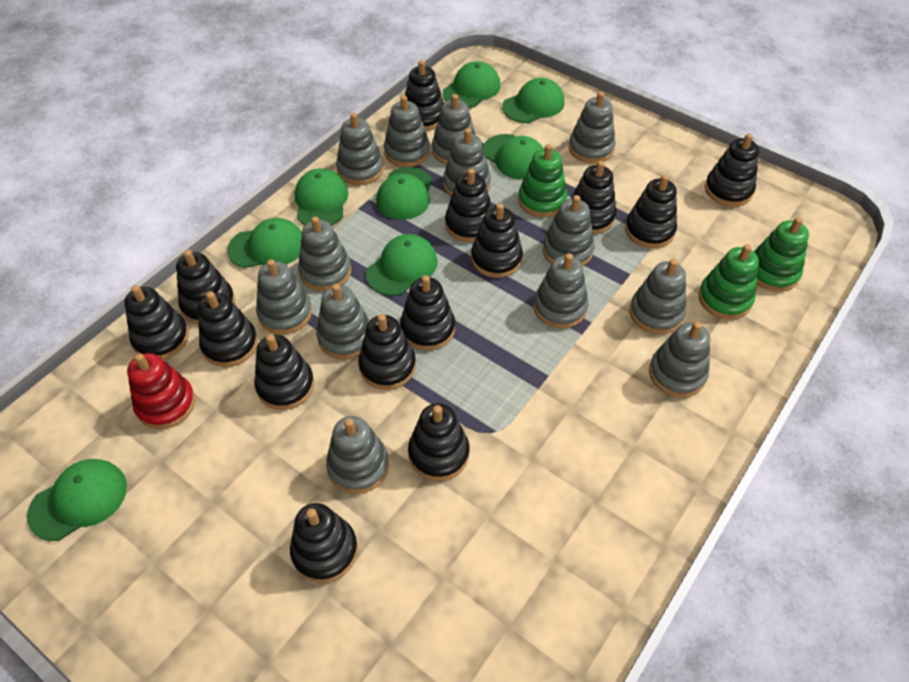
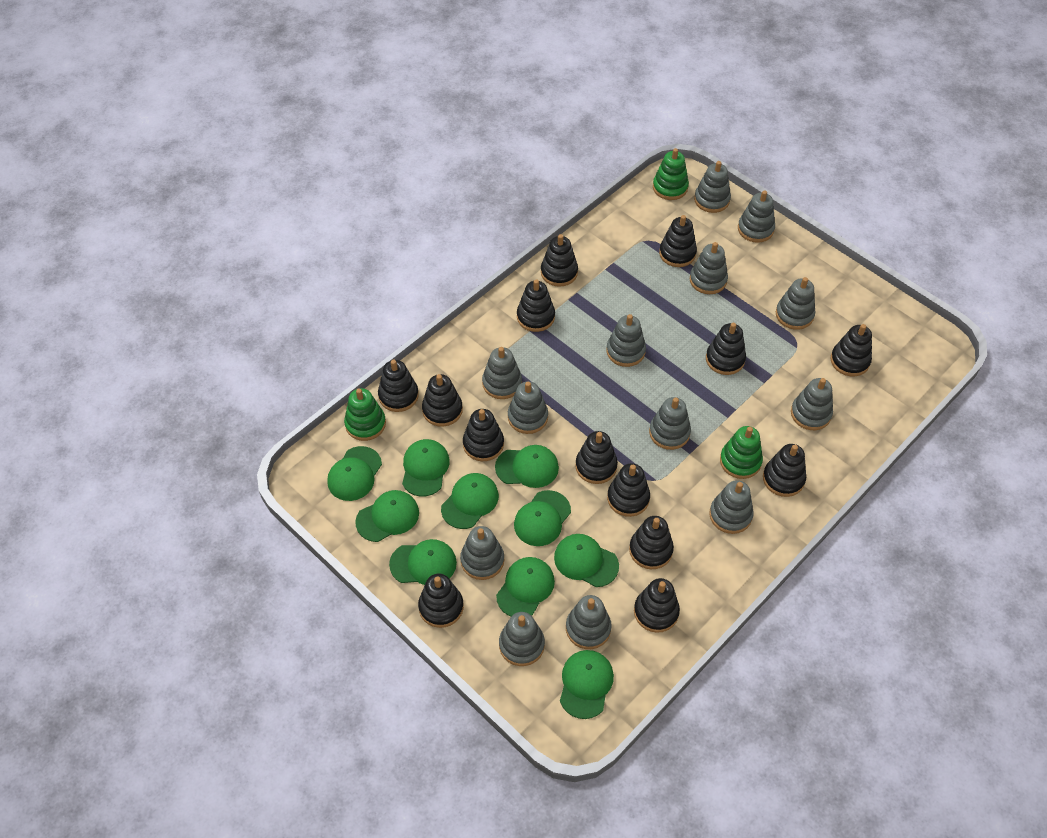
green cap: 8 -> 10
red stacking toy: 1 -> 0

